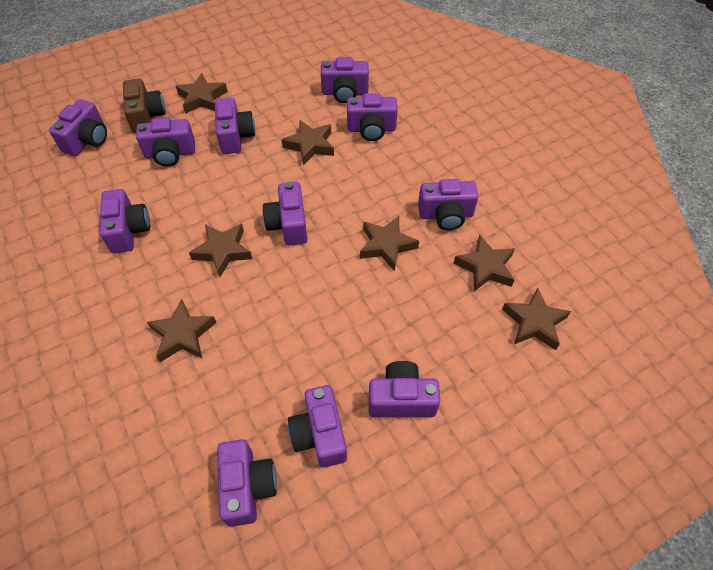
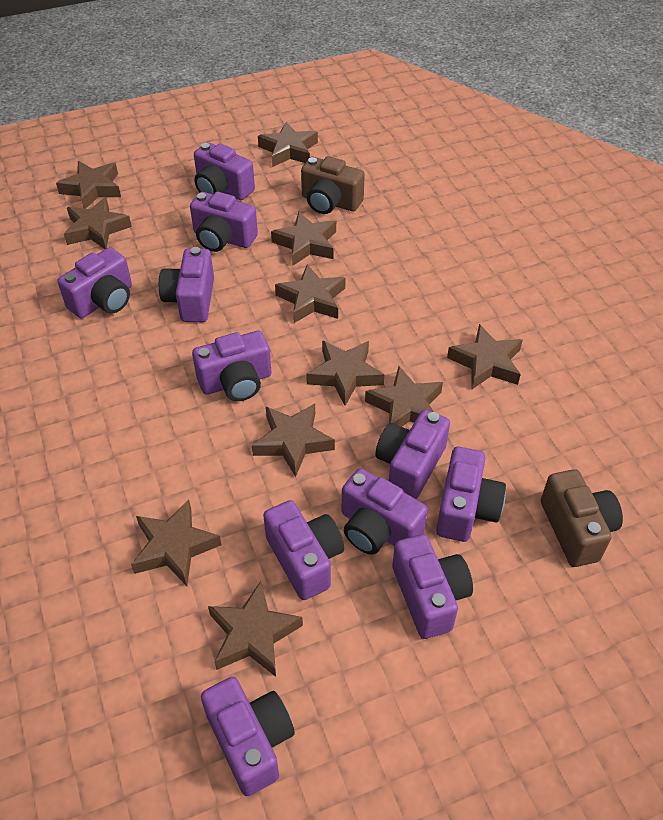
brown camera: 1 -> 2
brown star: 7 -> 11

